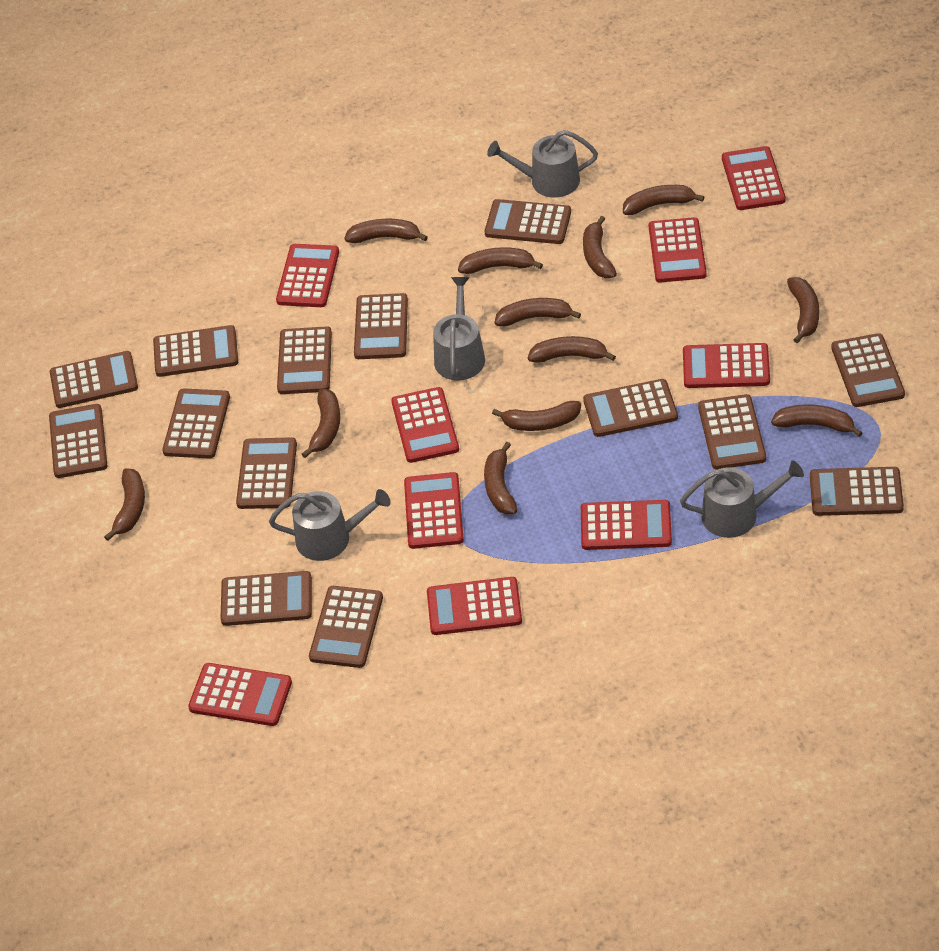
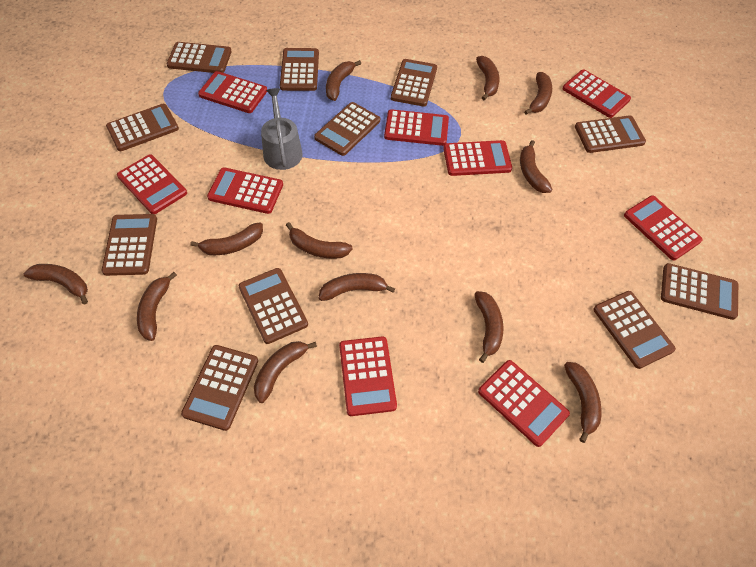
brown calculator: 14 -> 11
grey watering can: 4 -> 1

